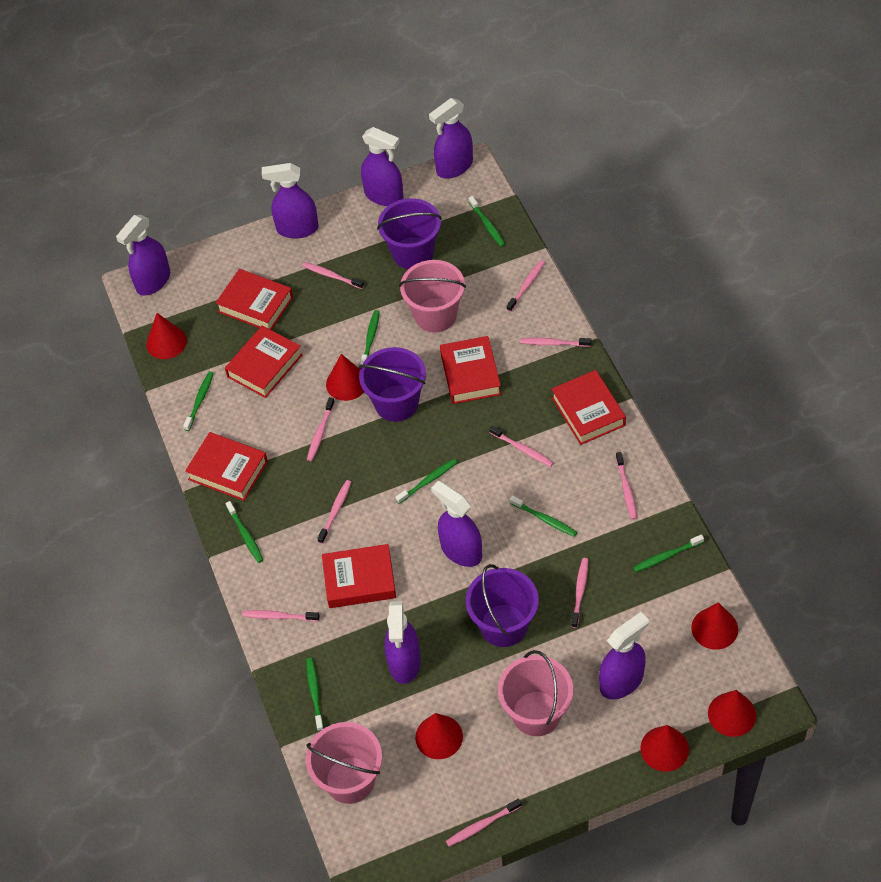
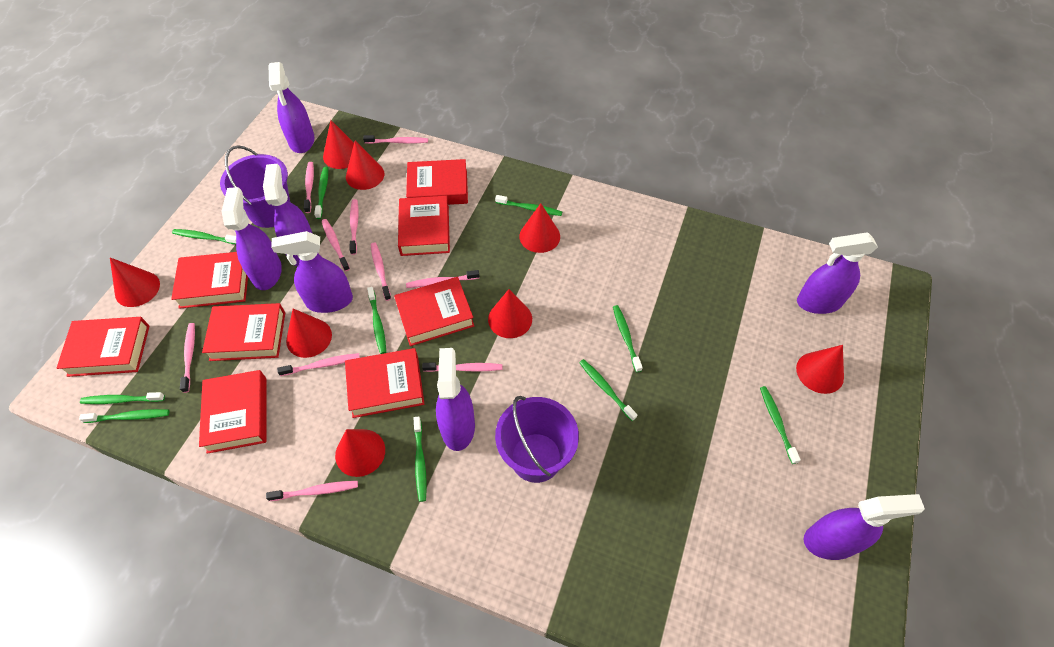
green toothbrush: 8 -> 10
pink bucket: 3 -> 0
purple bucket: 3 -> 2
red book: 6 -> 8
red cone: 6 -> 8

